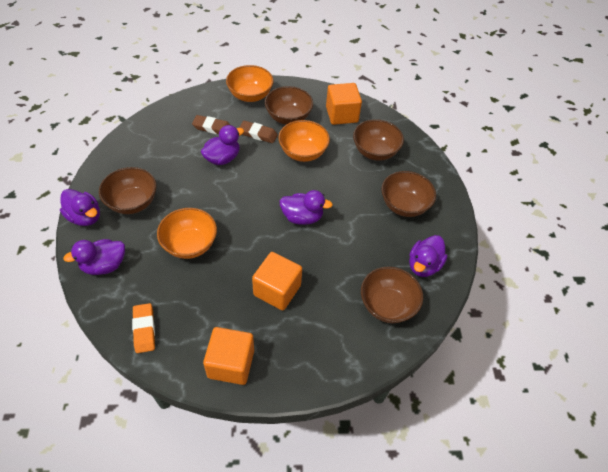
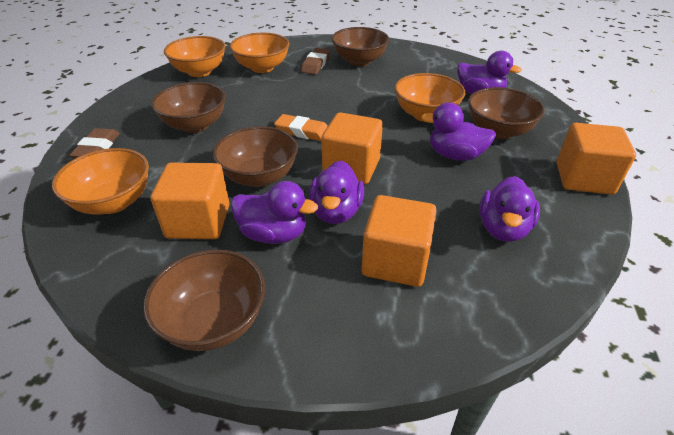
orange bowl: 3 -> 4
orange cube: 3 -> 4

